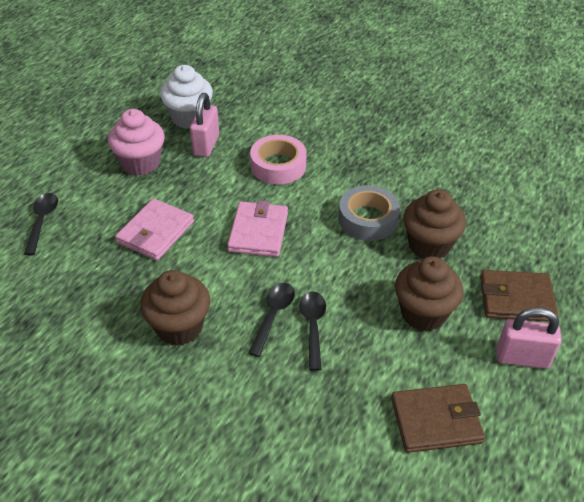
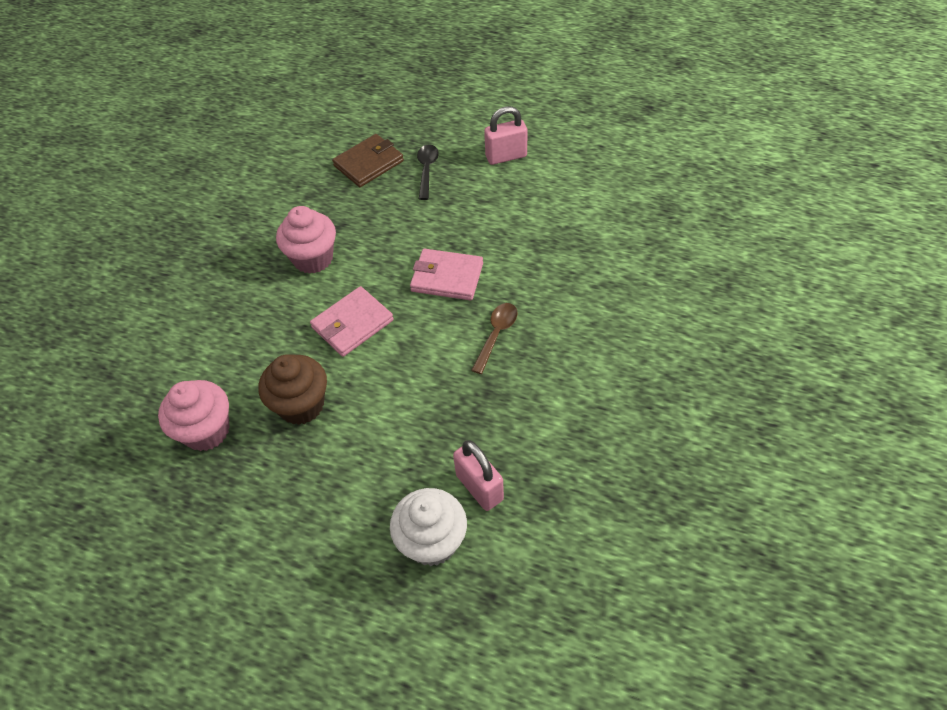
black spoon: 3 -> 1
brown cupcake: 3 -> 1
brown spoon: 0 -> 1
brown wallet: 2 -> 1
grey tape: 1 -> 0
pink cupcake: 1 -> 2
pink tape: 1 -> 0

